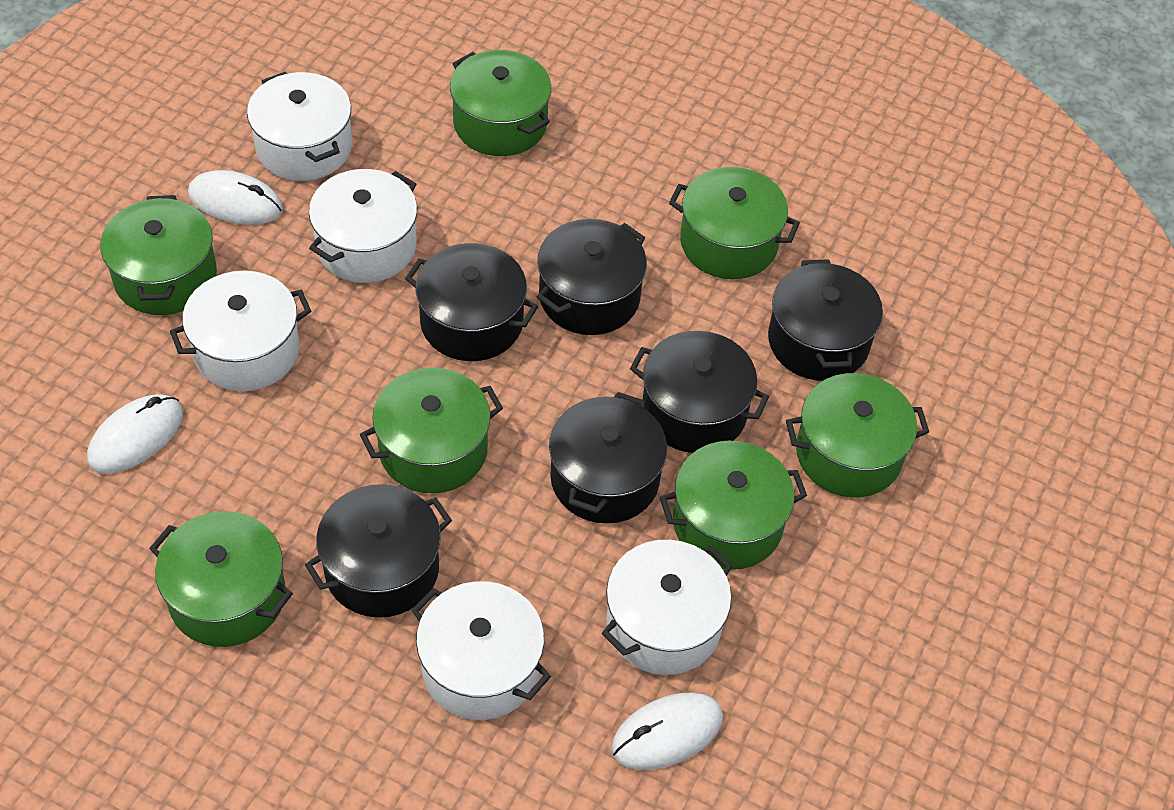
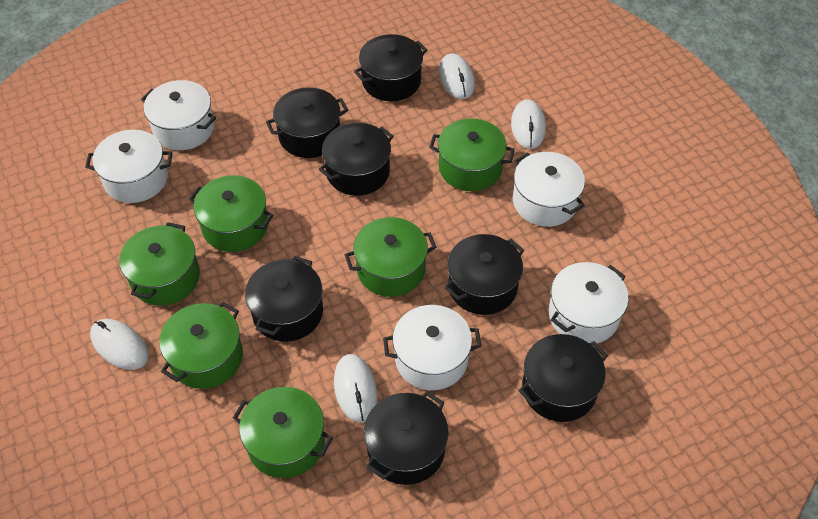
black pot: 6 -> 7
green pot: 7 -> 6
white mouse: 3 -> 4

